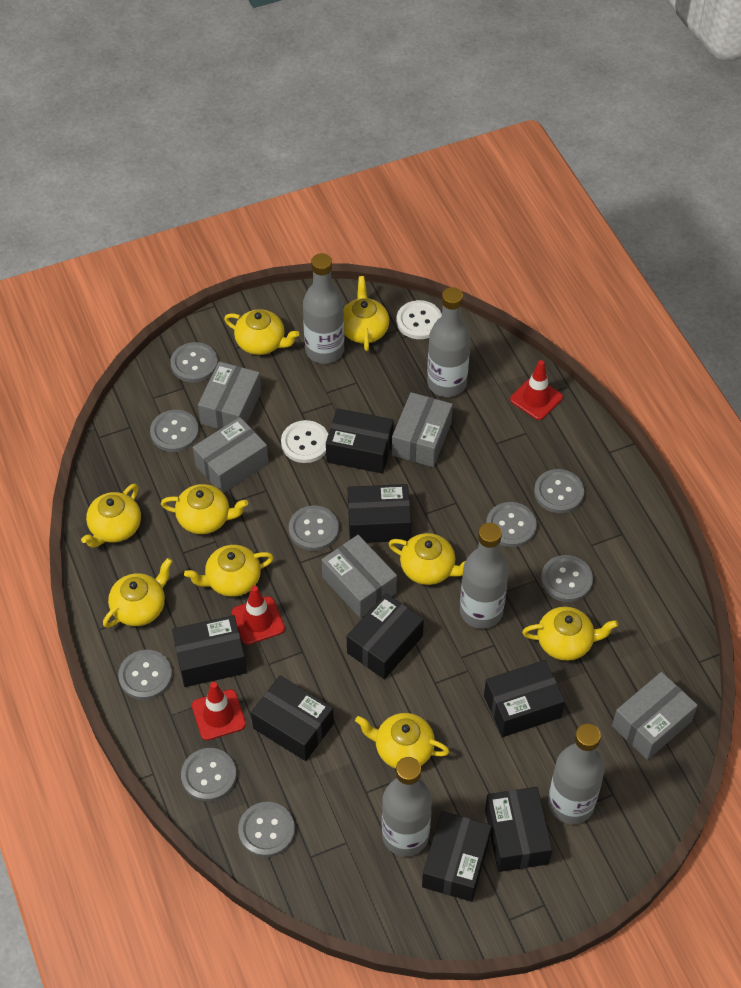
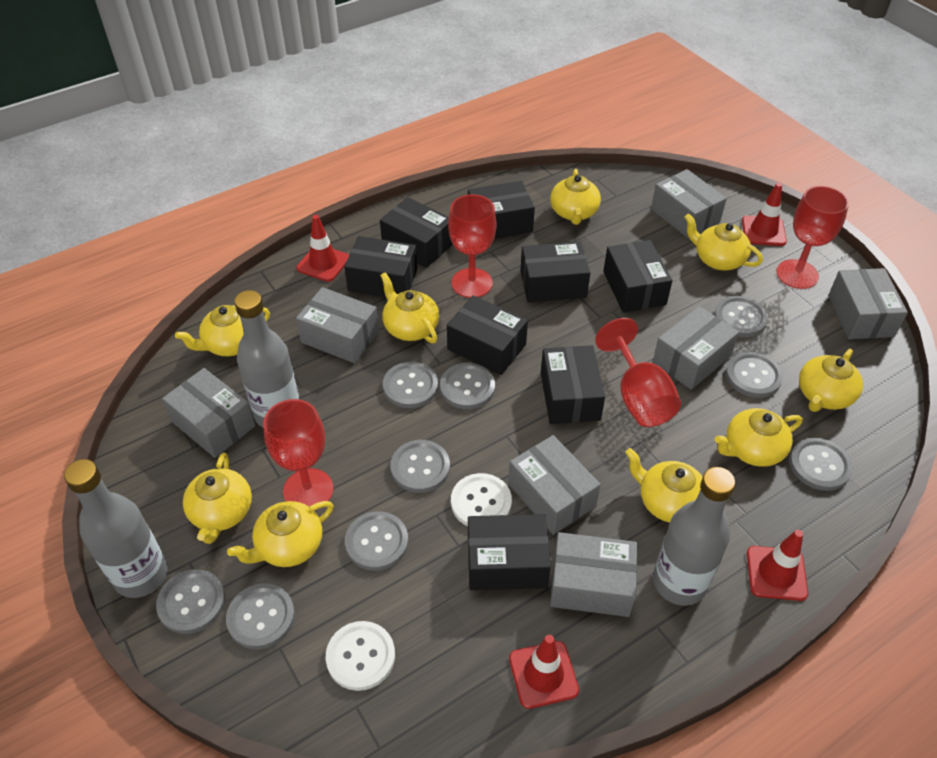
grey bottle: 5 -> 3
grey box: 5 -> 7
red goblet: 0 -> 4
red traffic cone: 3 -> 4

